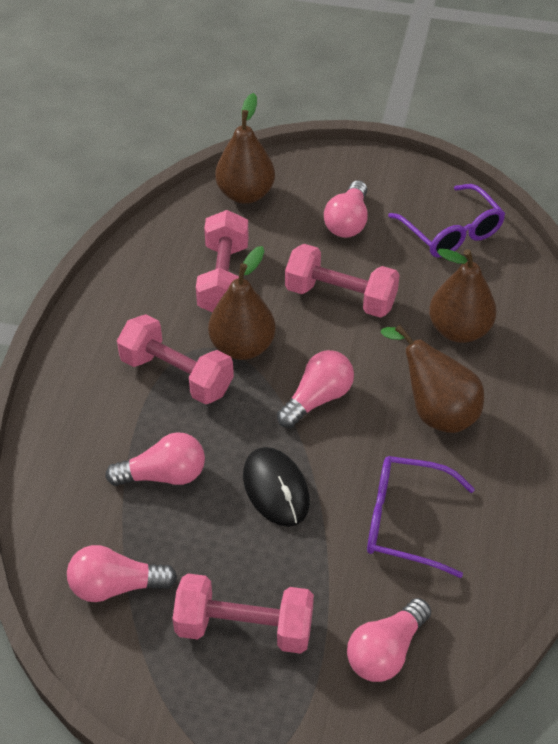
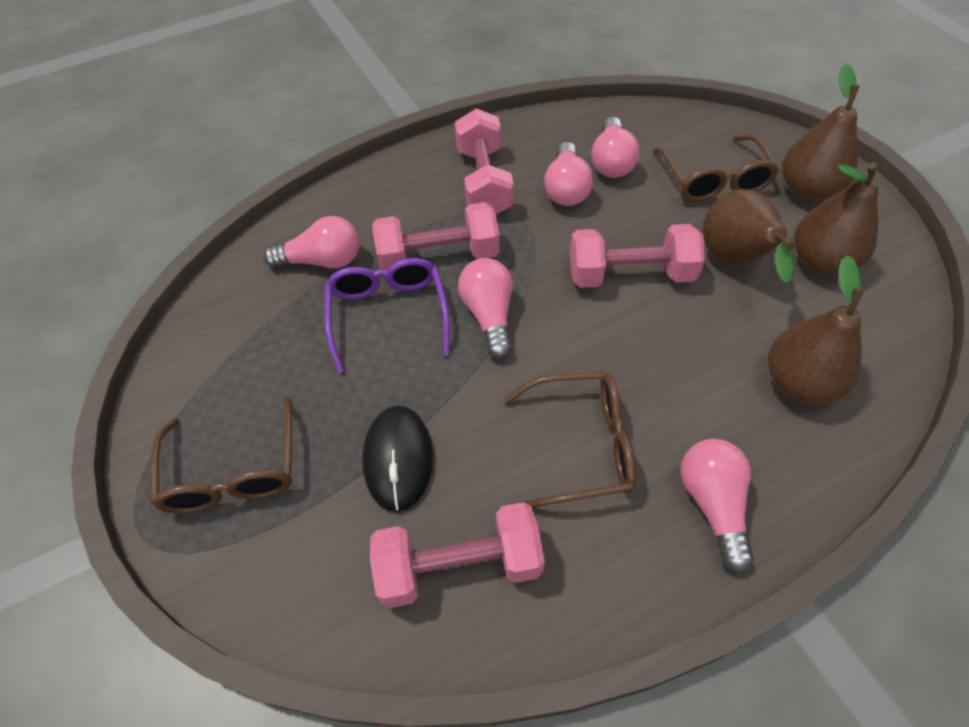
brown glasses: 0 -> 3
purple glasses: 2 -> 1

